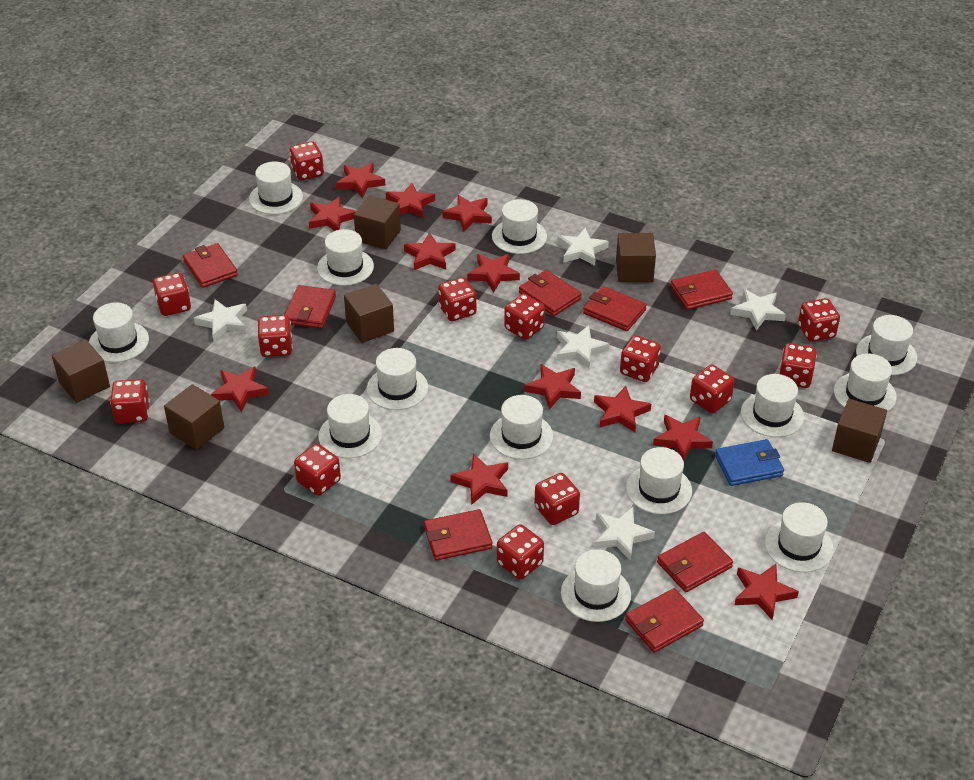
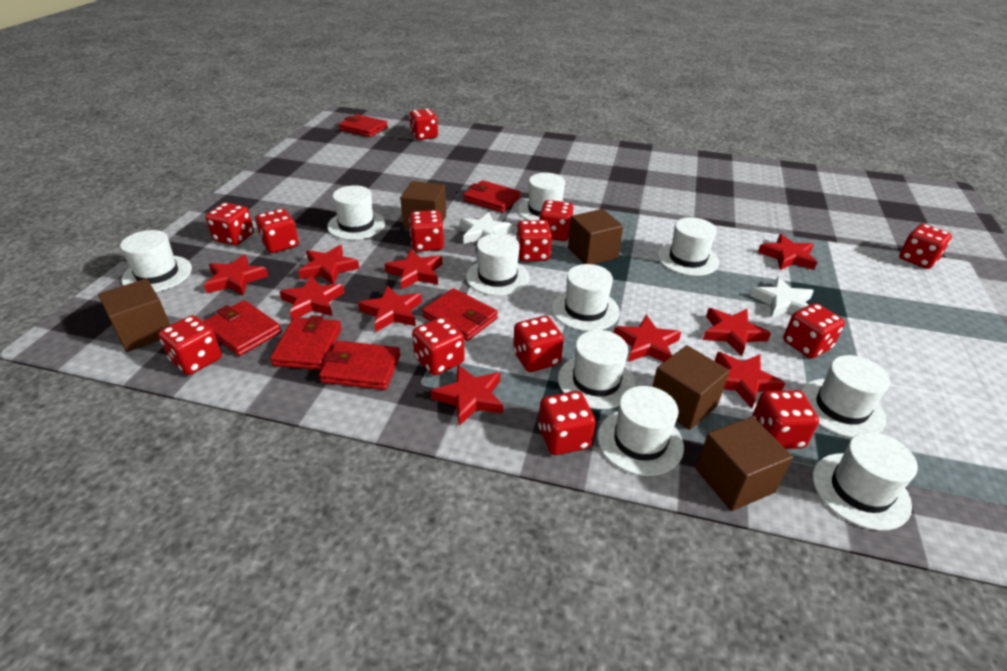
blue wallet: 1 -> 0
brown cube: 6 -> 5
red star: 12 -> 10
red wallet: 8 -> 6
white hat: 13 -> 10
white star: 5 -> 2

